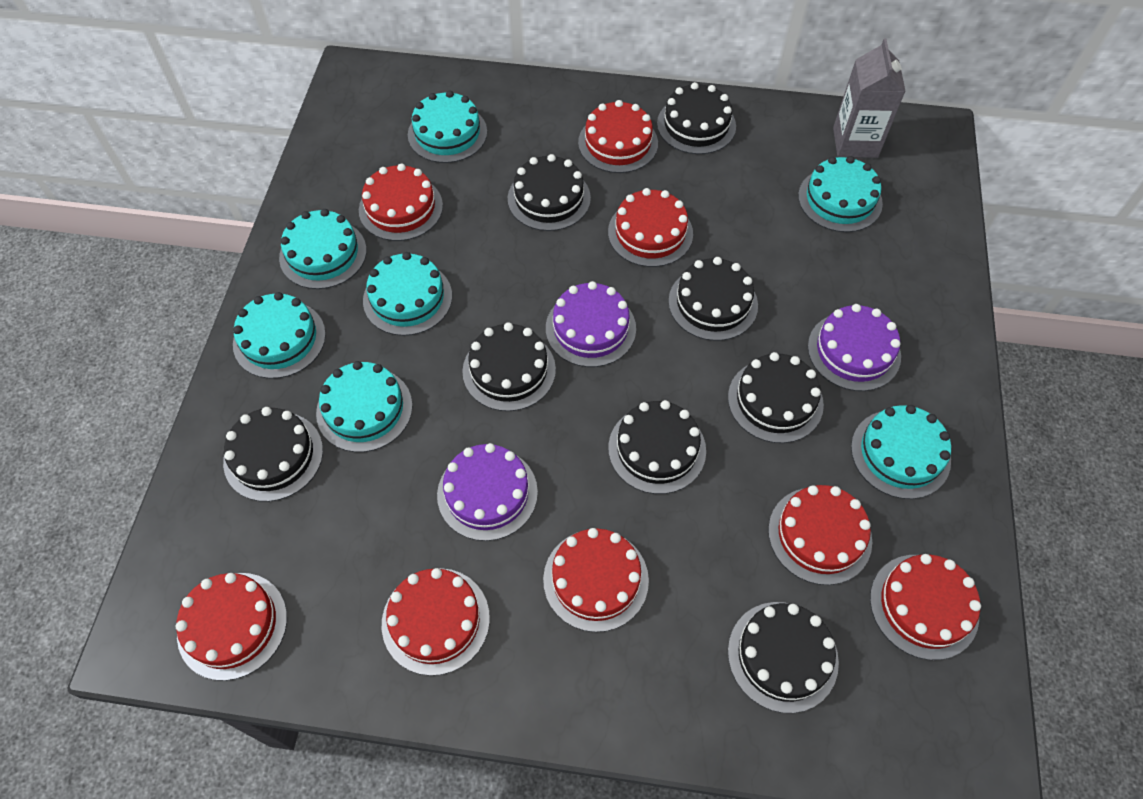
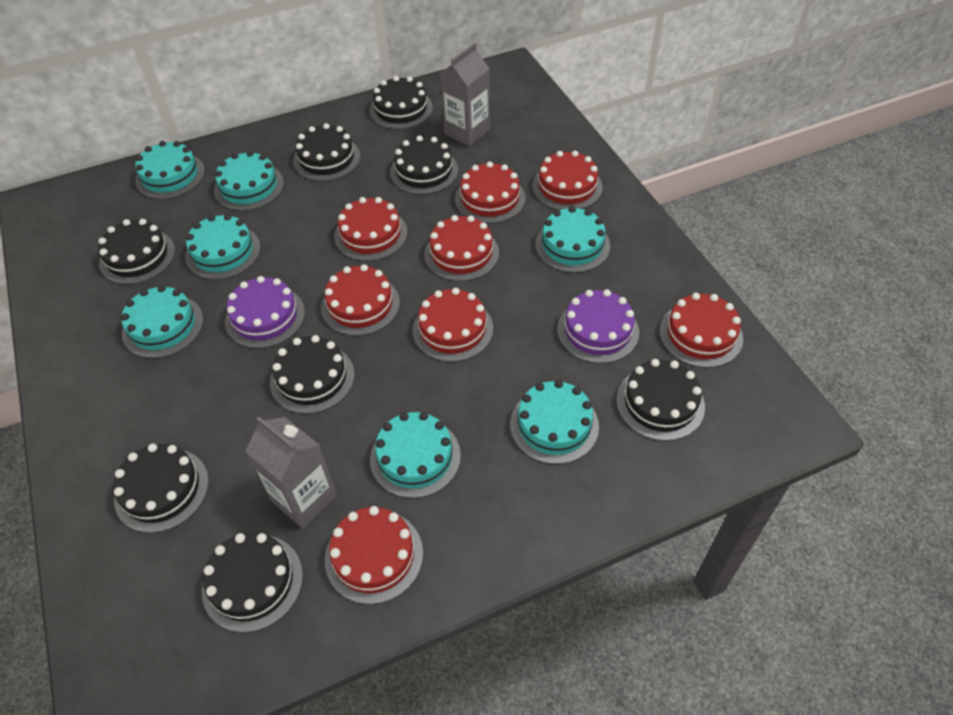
grey carton: 1 -> 2
purple cake: 3 -> 2

